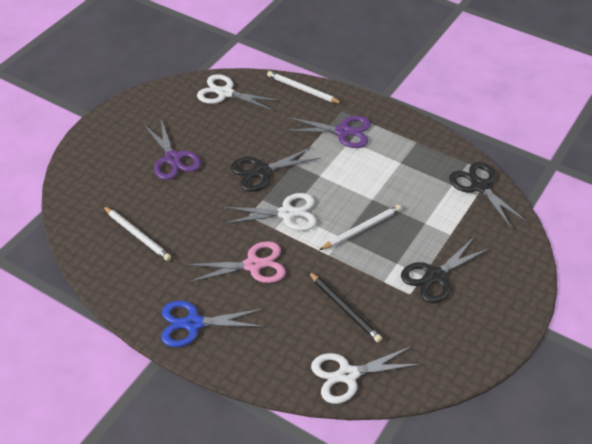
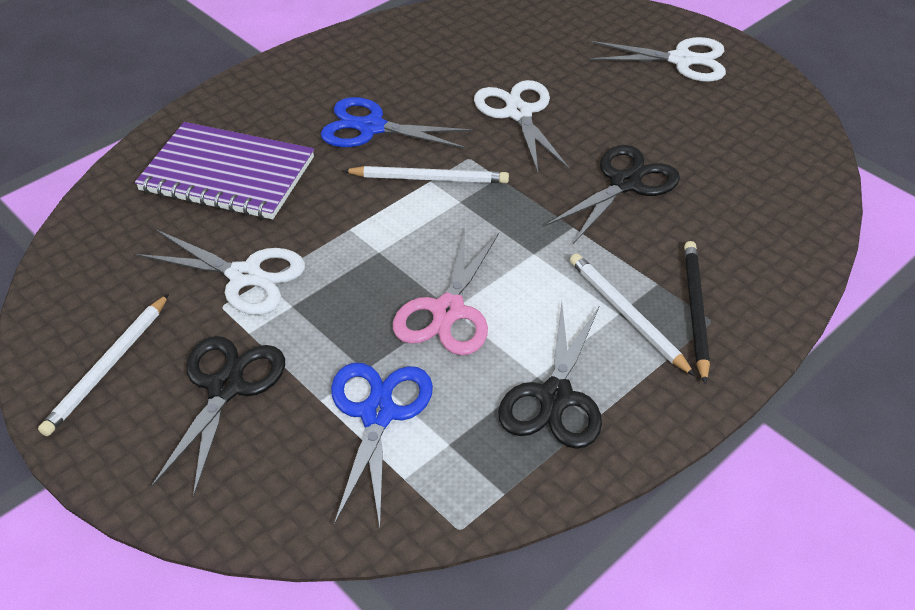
blue scissors: 1 -> 2
purple notebook: 0 -> 1
purple scissors: 2 -> 0

